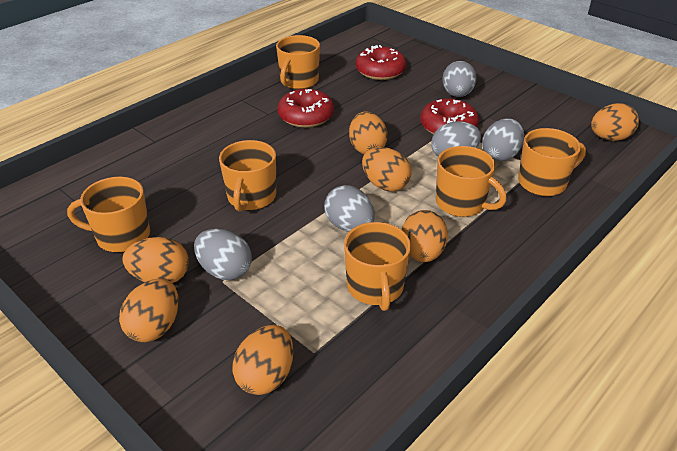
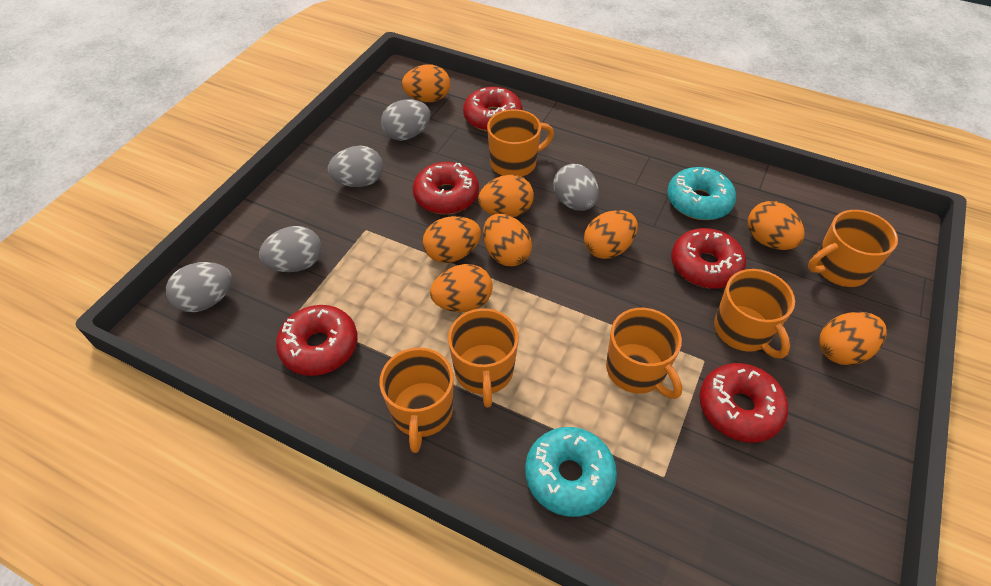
orange egg: 7 -> 8
red donut: 3 -> 5
turquoise donut: 0 -> 2

